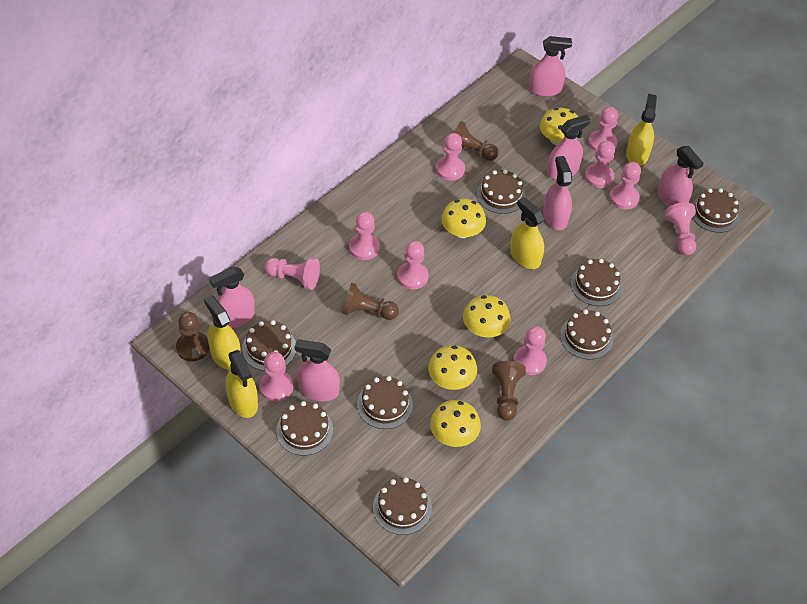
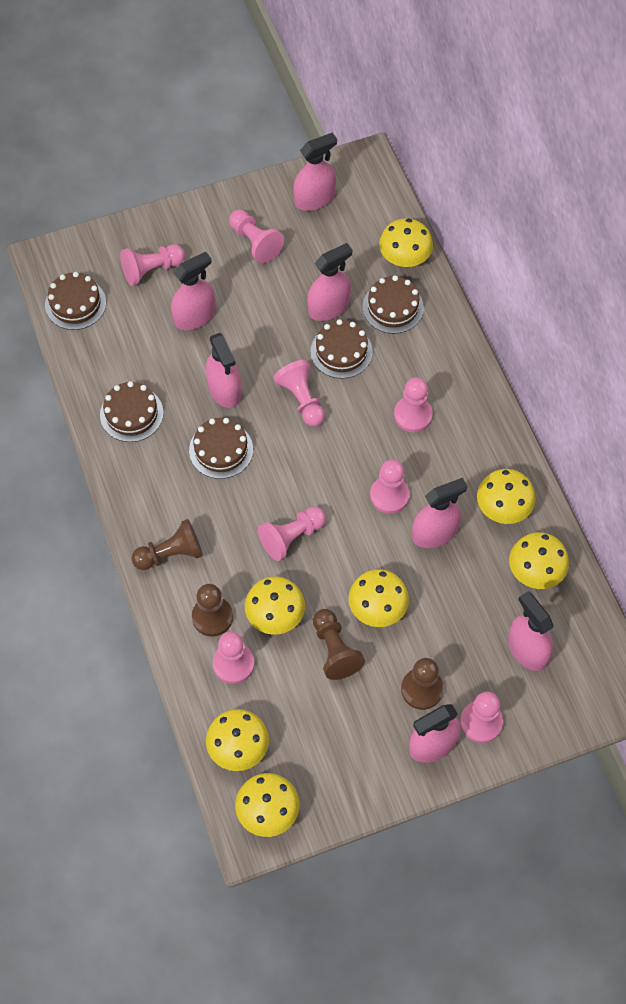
brown cake: 8 -> 5
pink pawn: 10 -> 8
pink spray bottle: 6 -> 7
yellow mushroom: 5 -> 7
yellow spray bottle: 4 -> 0

